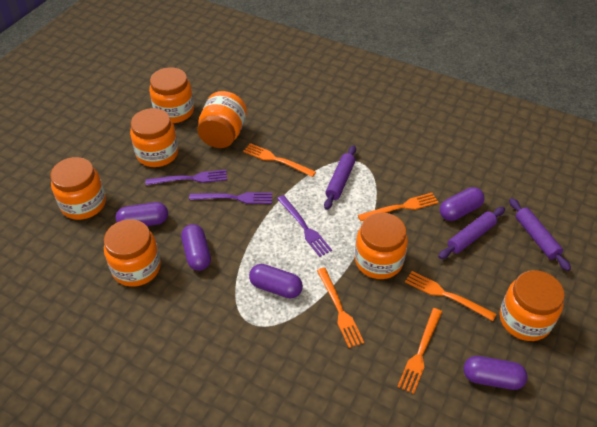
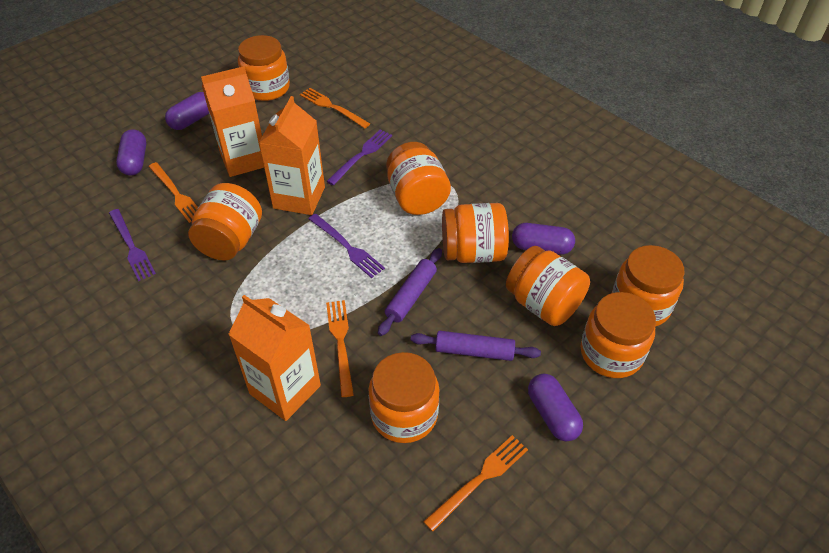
orange carton: 0 -> 3
orange fork: 5 -> 4
orange jar: 7 -> 8
purple capsule: 5 -> 4
purple rolling pin: 3 -> 2

